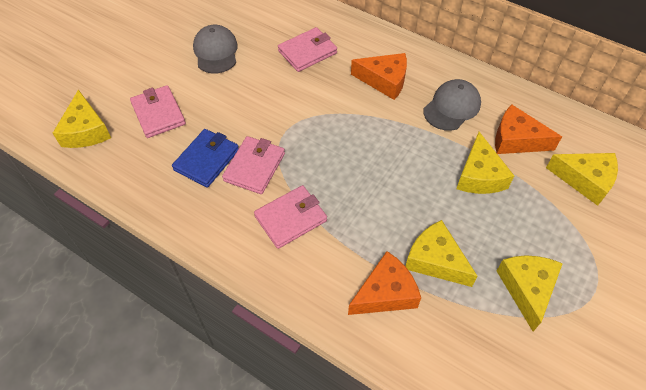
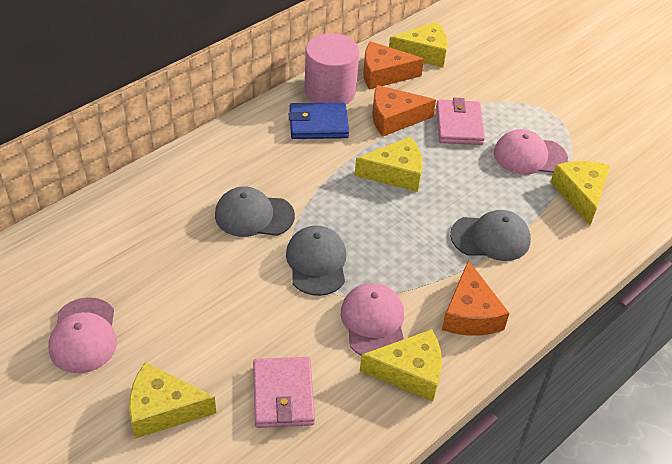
grey cap: 2 -> 3
pink cap: 0 -> 3
pink cylinder: 0 -> 1
pink wallet: 4 -> 2

